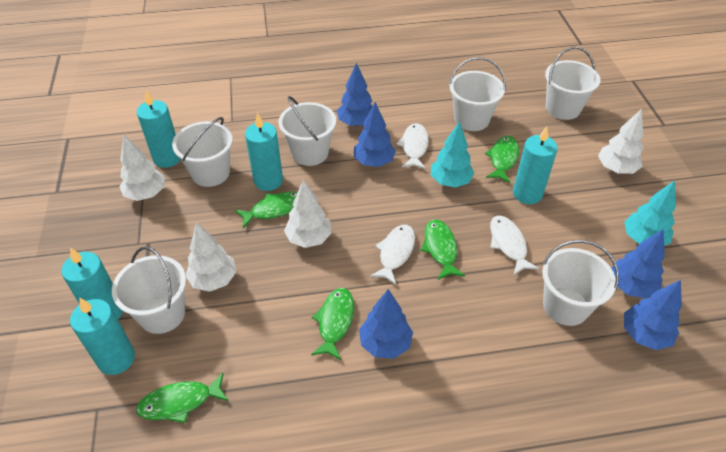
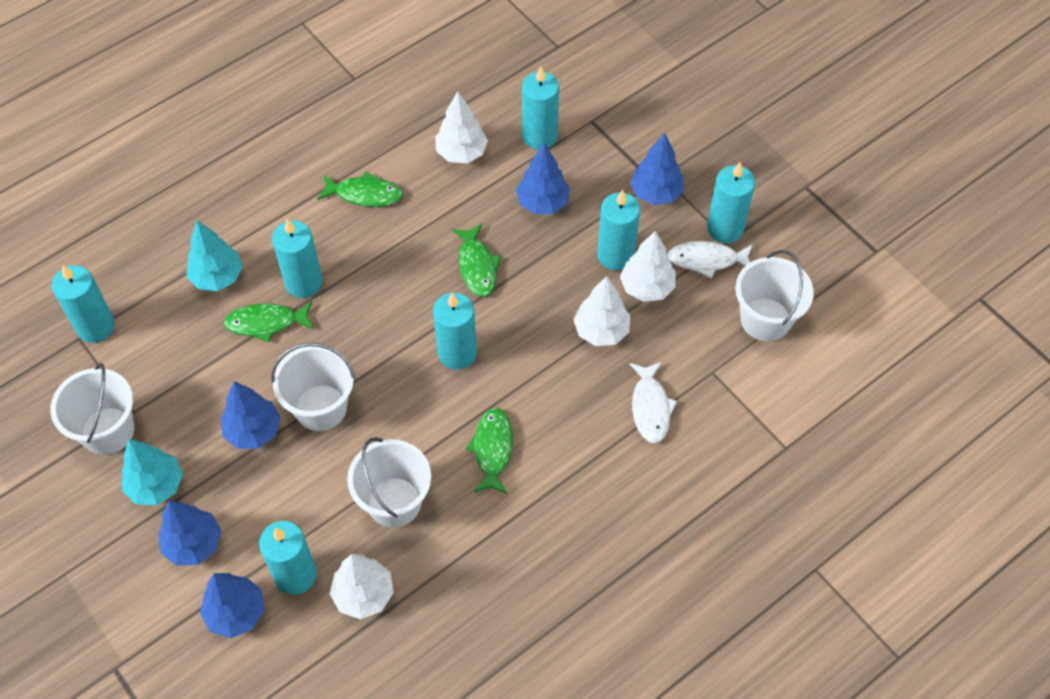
green fish: 5 -> 4
turquoise candle: 5 -> 7
white bucket: 6 -> 4
white fish: 3 -> 2

